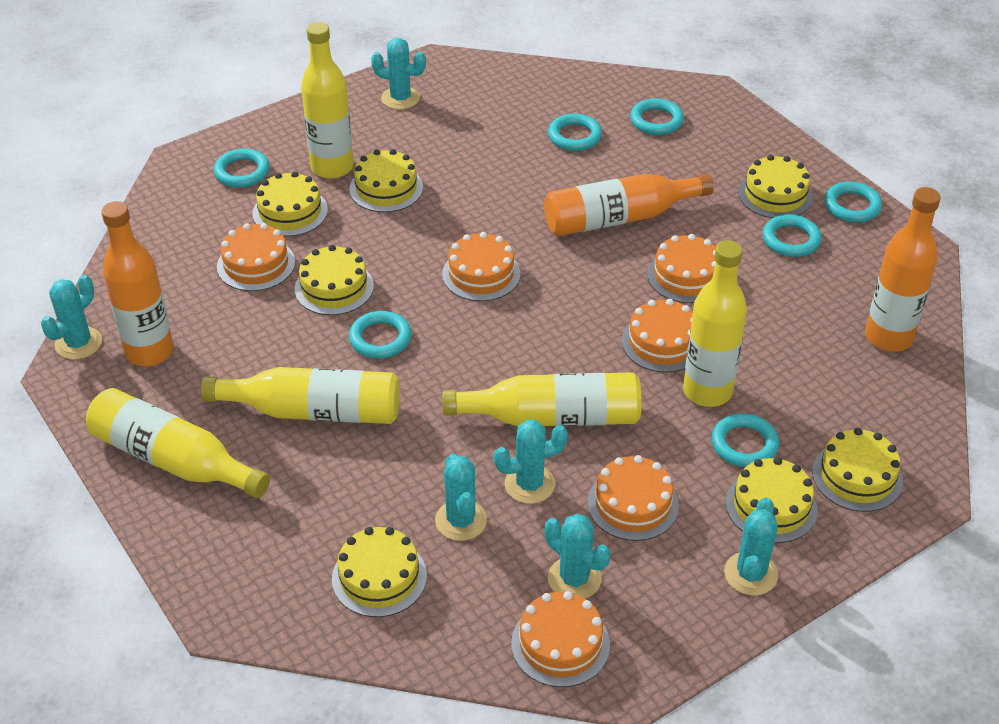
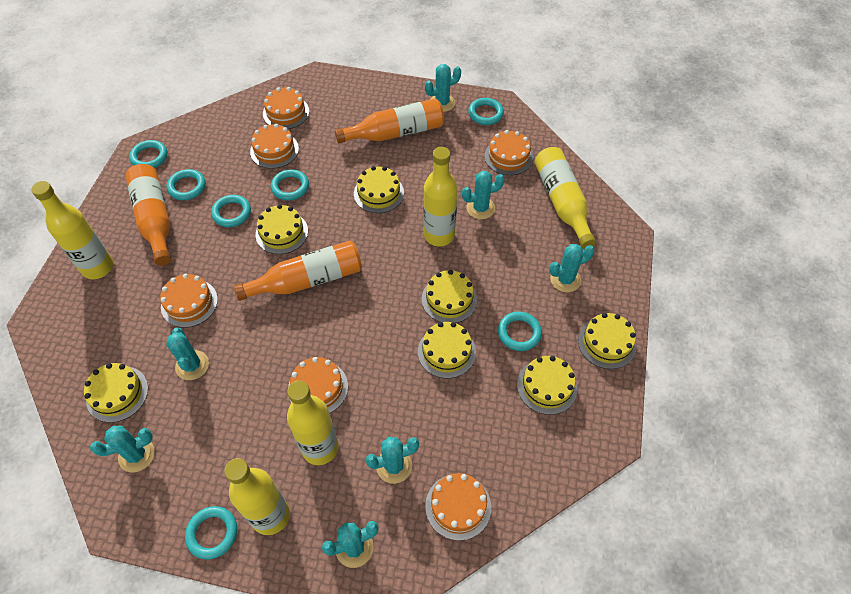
turquoise cactus: 6 -> 7

